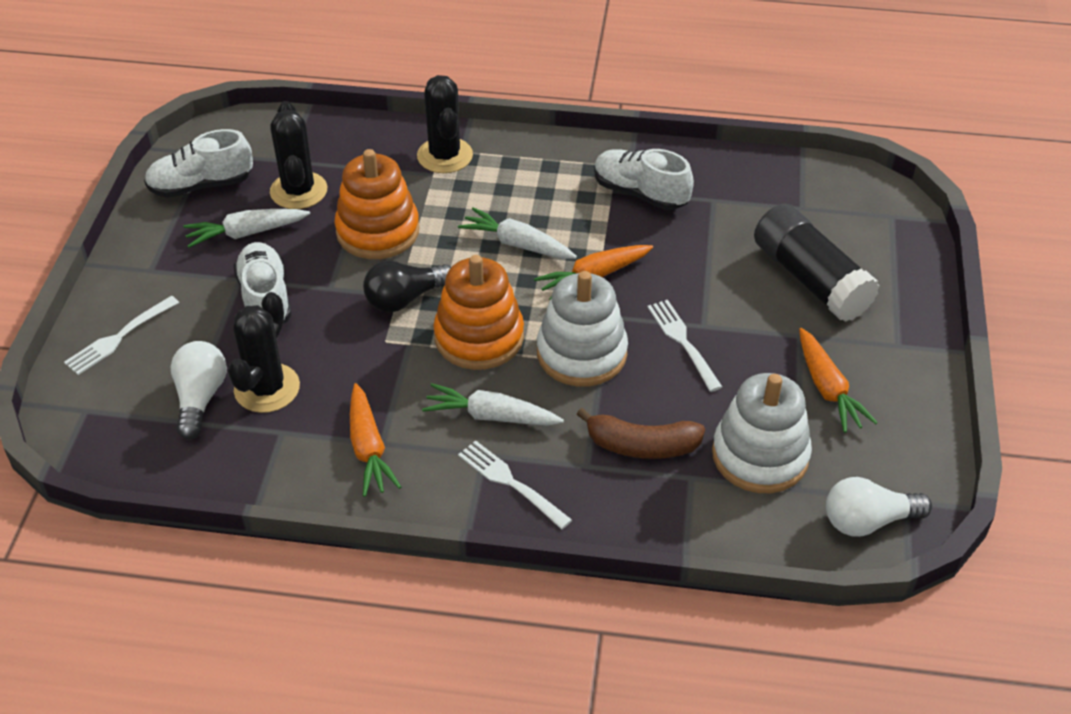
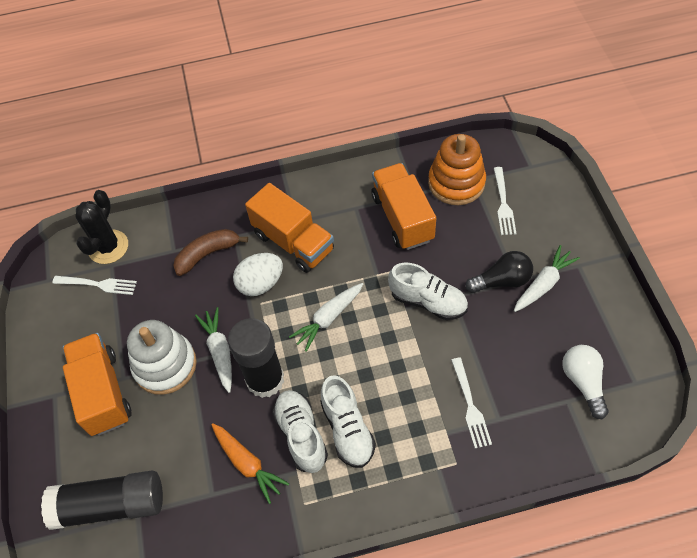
black cactus: 3 -> 1
black glue stick: 1 -> 2
orange carrot: 3 -> 1
orange stacking toy: 2 -> 1
orange truck: 0 -> 3
white egg: 0 -> 1
white light bulb: 2 -> 1
white stacking toy: 2 -> 1

